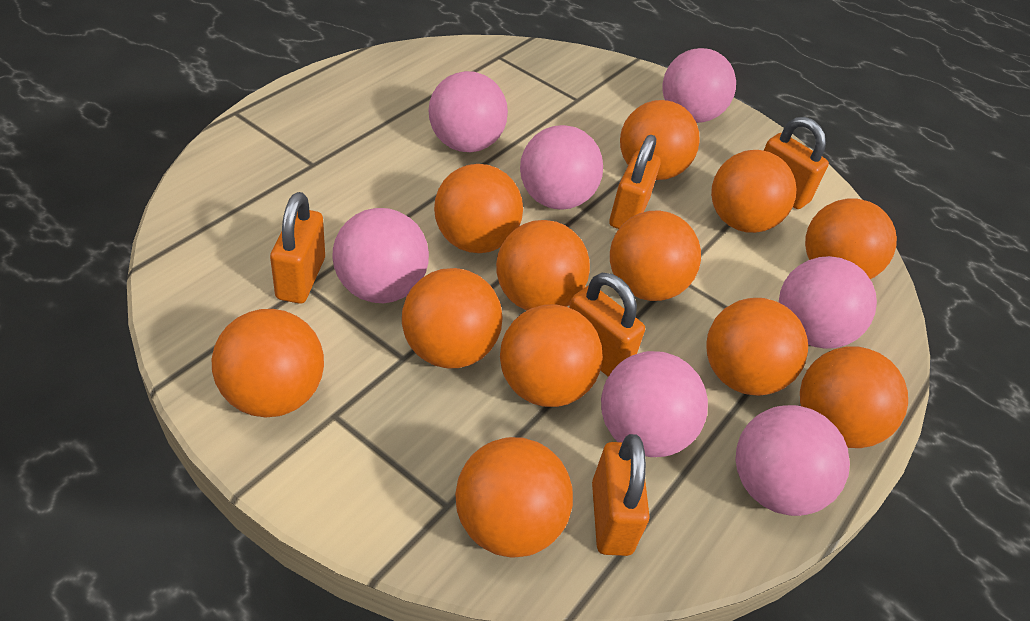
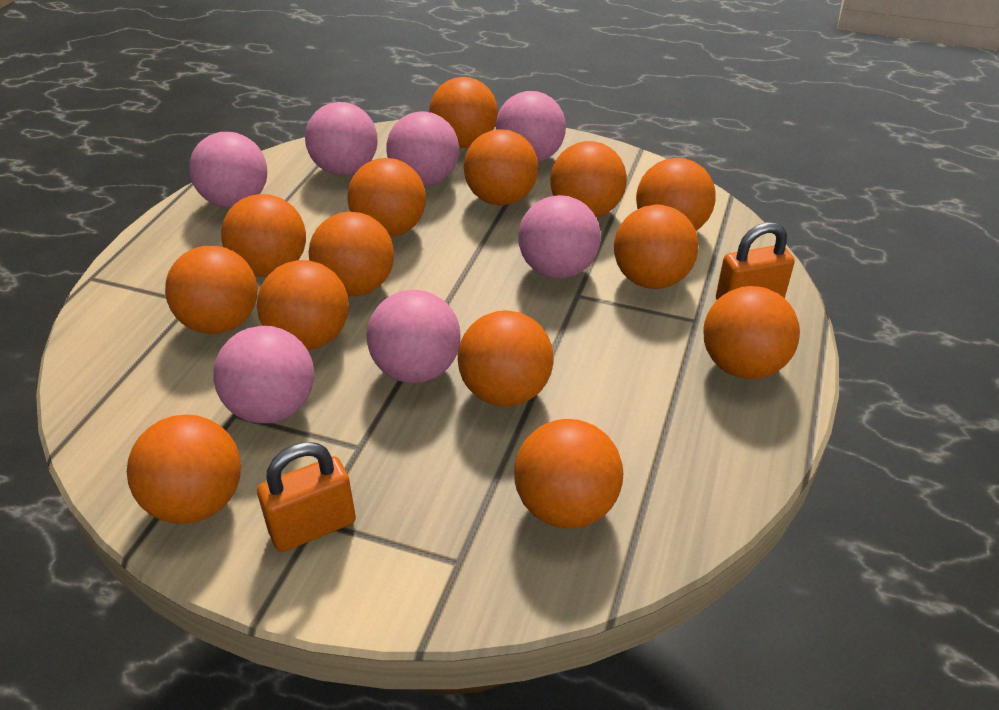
orange ball: 12 -> 14
orange padlock: 5 -> 2

